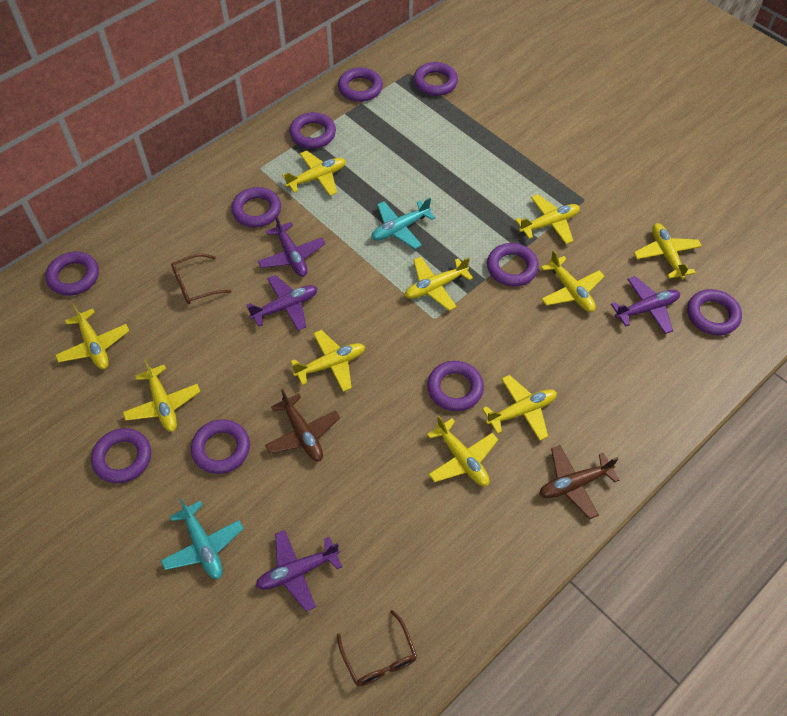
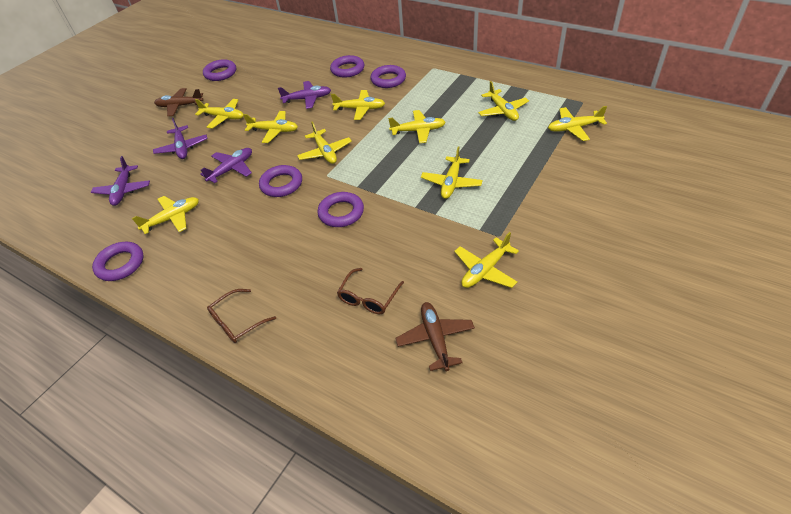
purple ring: 10 -> 6
turquoise plane: 2 -> 0

